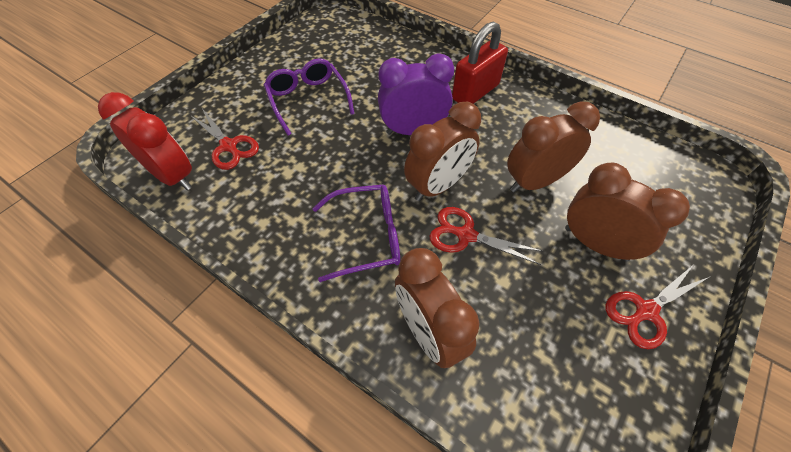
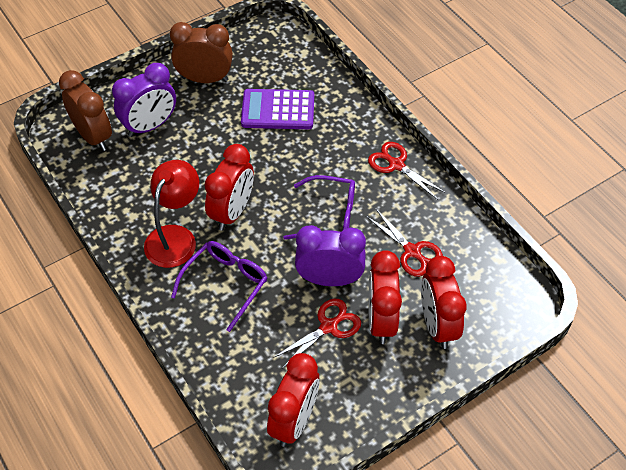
brown clock: 4 -> 2
purple calculator: 0 -> 1
purple clock: 1 -> 2
red clock: 1 -> 4
red lamp: 0 -> 1
red padlock: 1 -> 0

